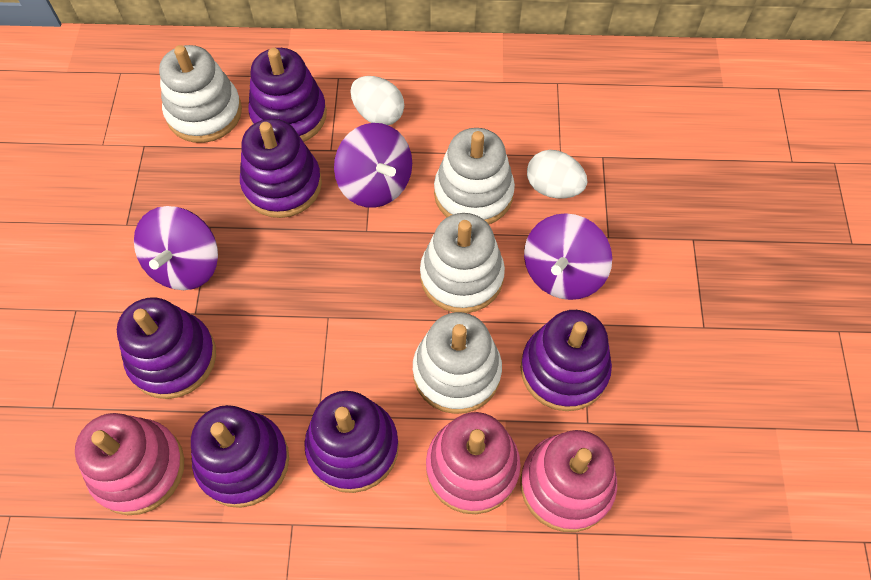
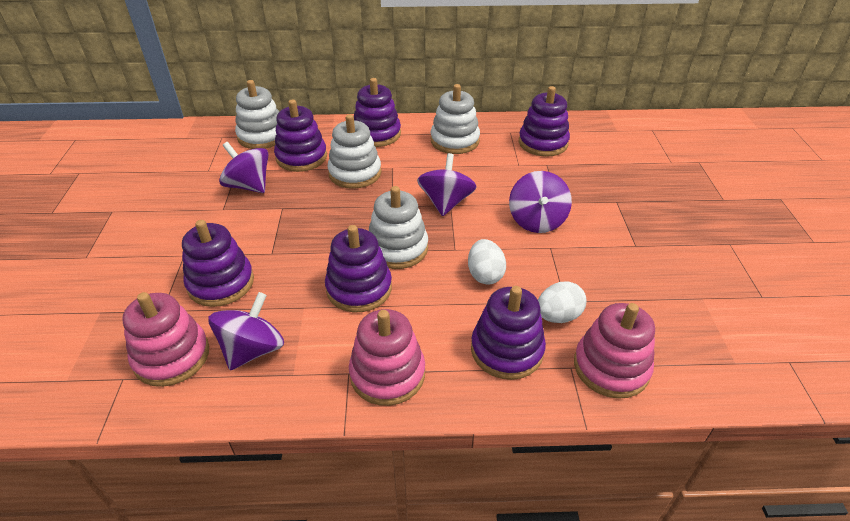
purple spinning top: 3 -> 4

